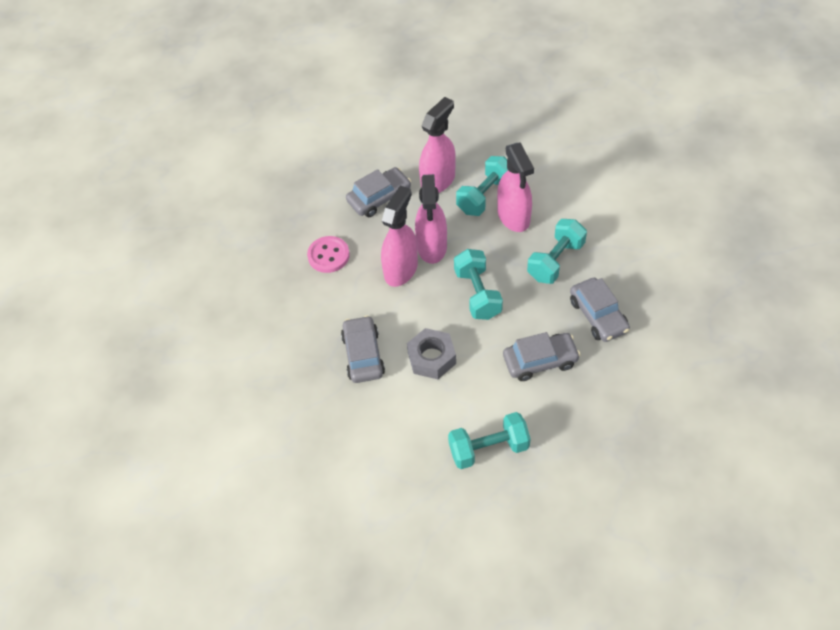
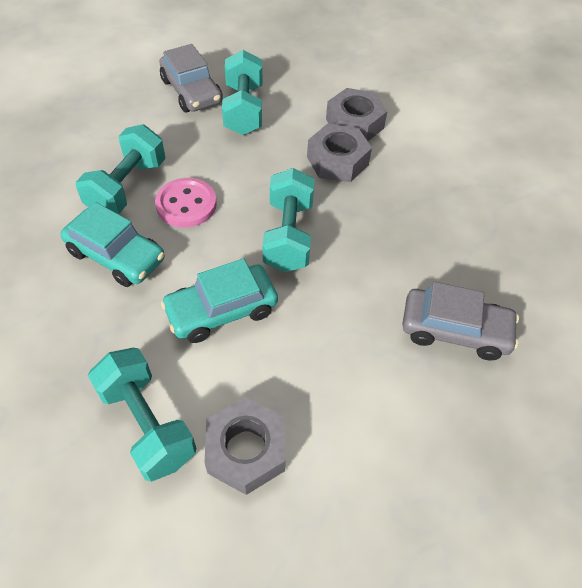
grey car: 4 -> 2
grey nut: 1 -> 3
pink spray bottle: 4 -> 0
turquoise car: 0 -> 2

